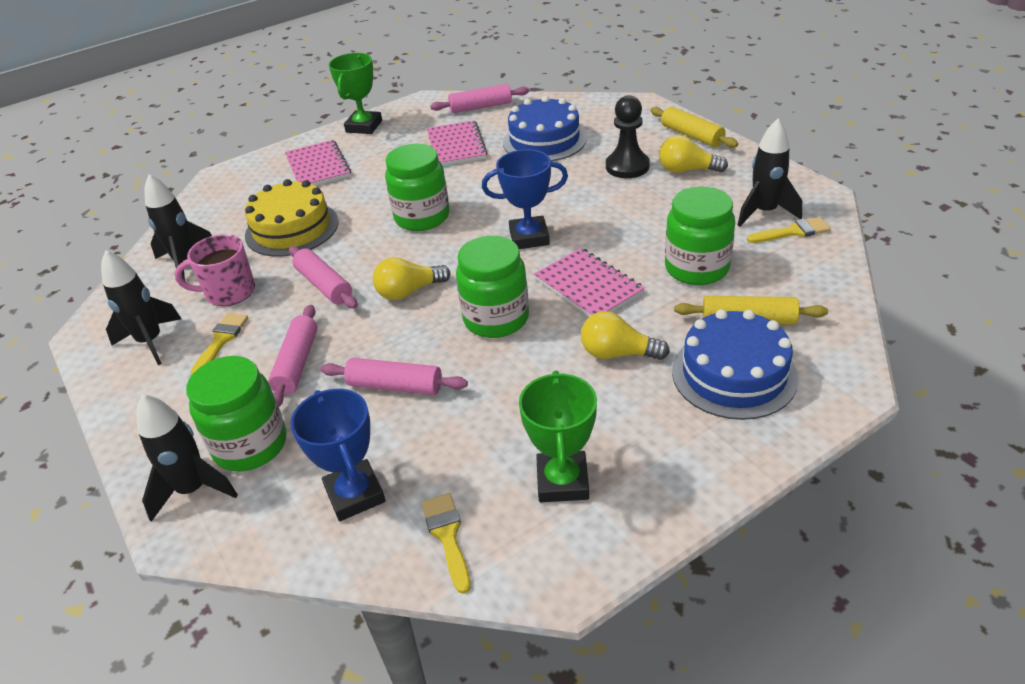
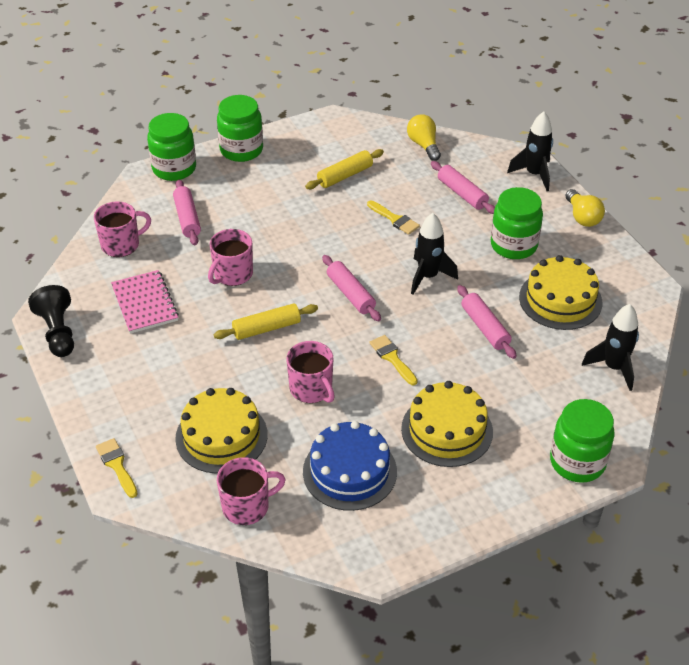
black rocket: 4 -> 3
blue cake: 2 -> 1
blue trophy: 2 -> 0
green trophy: 2 -> 0
pink mug: 1 -> 4
pink notebook: 3 -> 1
yellow cake: 1 -> 3
yellow light bulb: 3 -> 2

